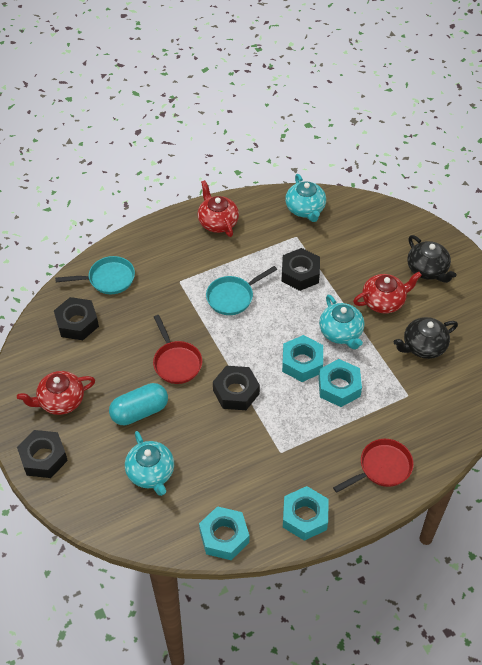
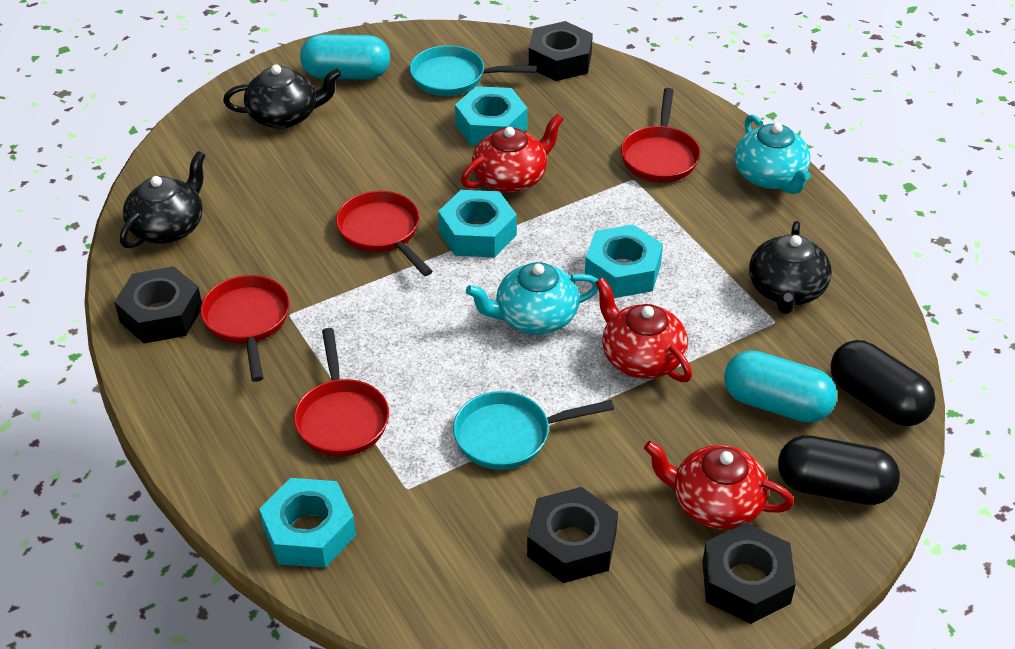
black capsule: 0 -> 2
black teapot: 2 -> 3
red pan: 2 -> 4
turquoise capsule: 1 -> 2
turquoise teapot: 3 -> 2

